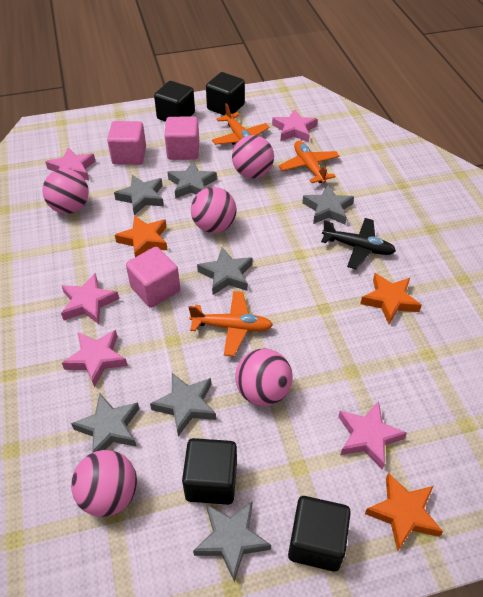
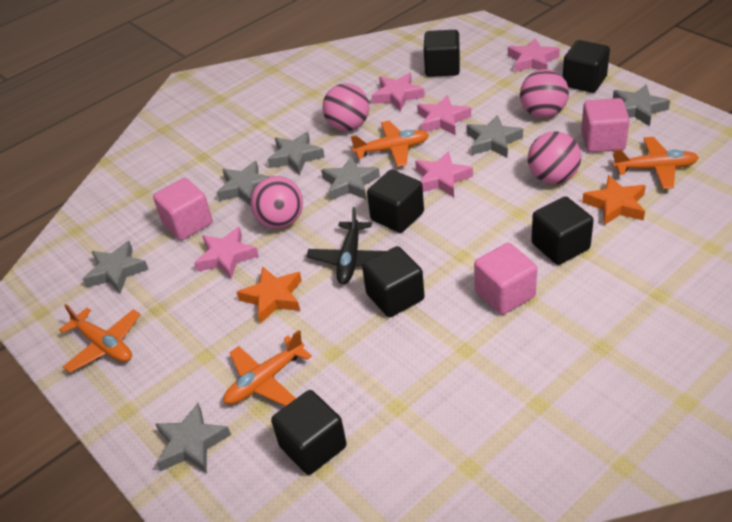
black cube: 4 -> 6
orange plane: 3 -> 4
orange star: 3 -> 2
pink ball: 5 -> 4

